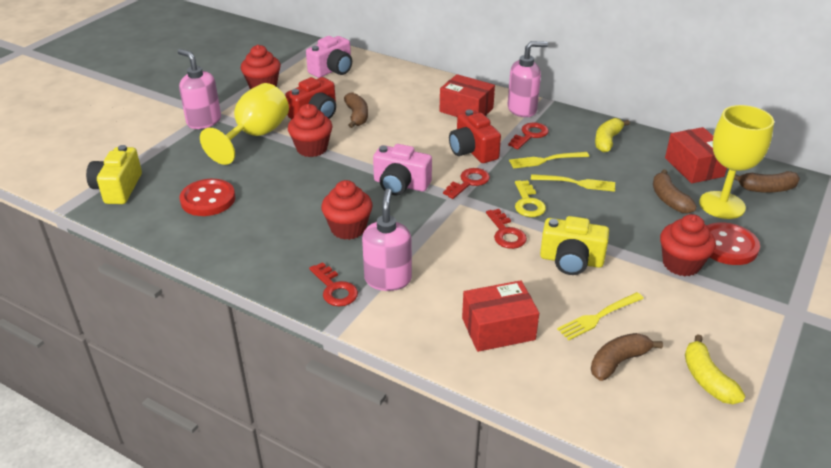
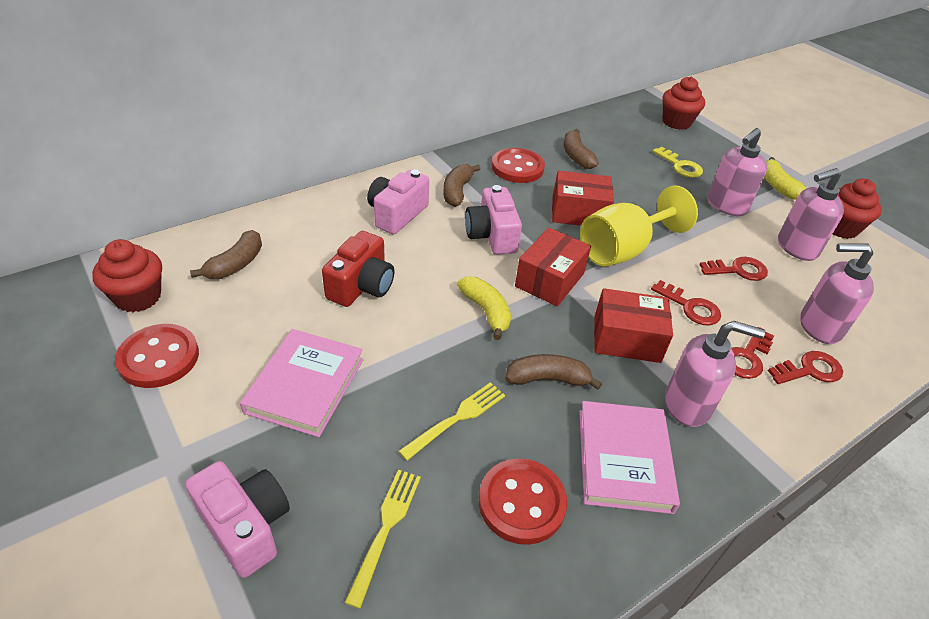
pink book: 0 -> 2
pink camera: 2 -> 3
pink soap dispenser: 3 -> 4
red button: 2 -> 3
red camera: 2 -> 1
red cupcake: 4 -> 3
yellow camera: 2 -> 0
yellow fork: 3 -> 2
yellow goblet: 2 -> 1

